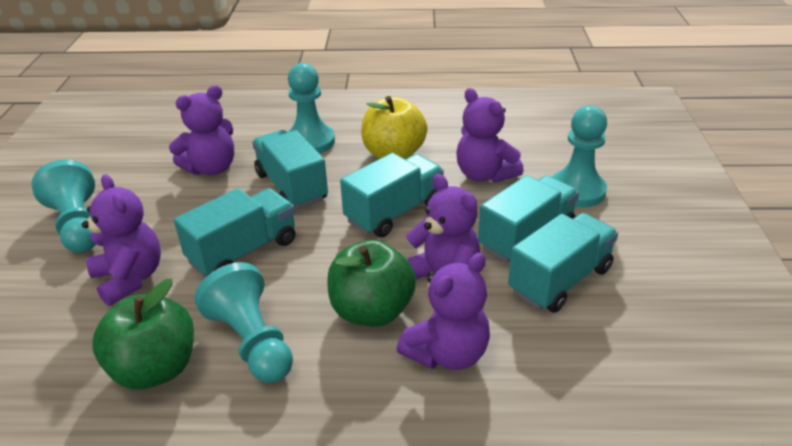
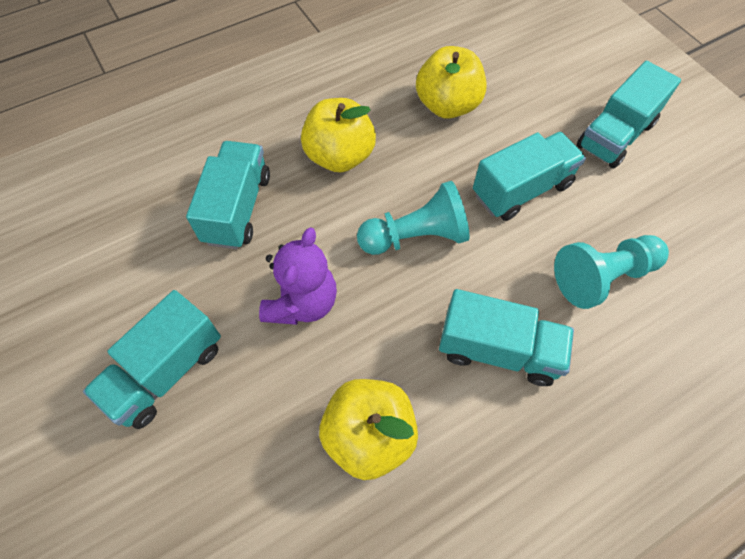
green apple: 2 -> 0
purple teddy bear: 5 -> 1
turquoise pawn: 4 -> 2
yellow apple: 1 -> 3

